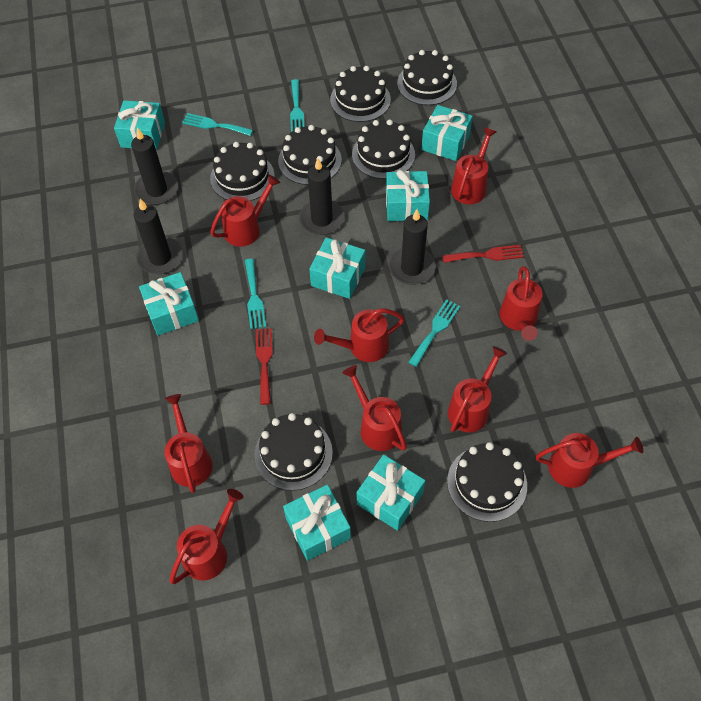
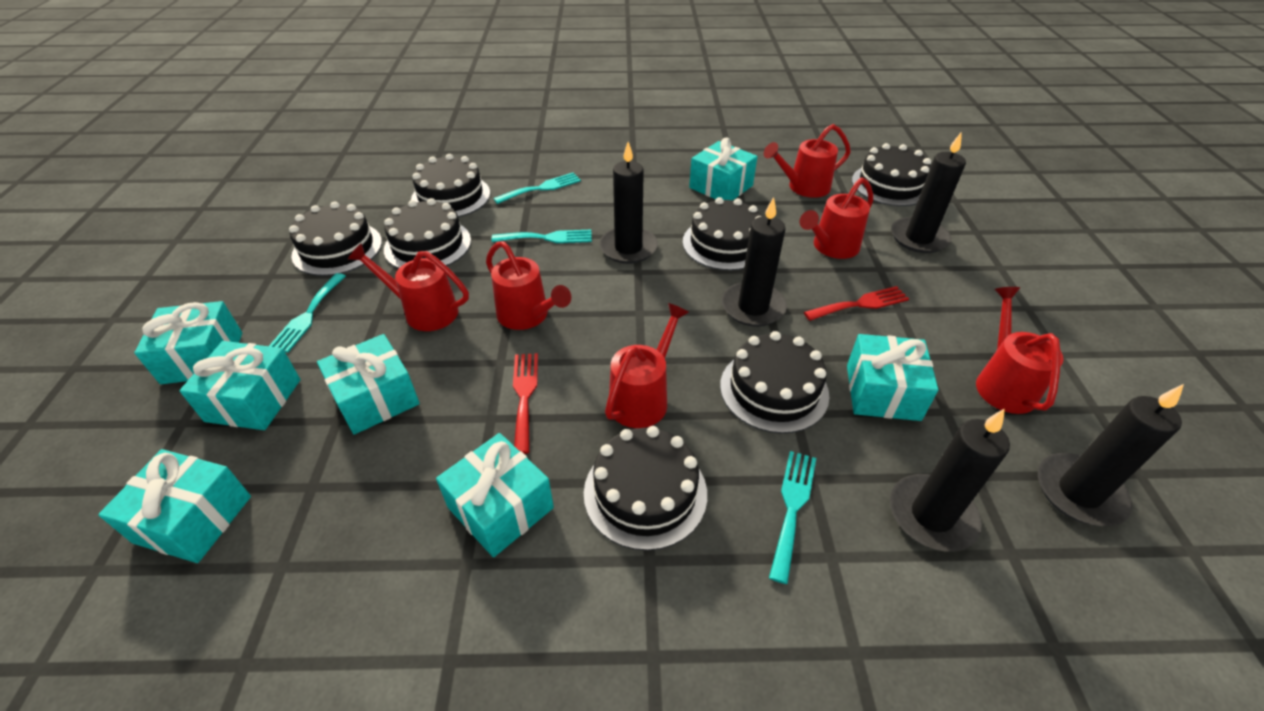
black candle: 4 -> 5
red watering can: 9 -> 6

